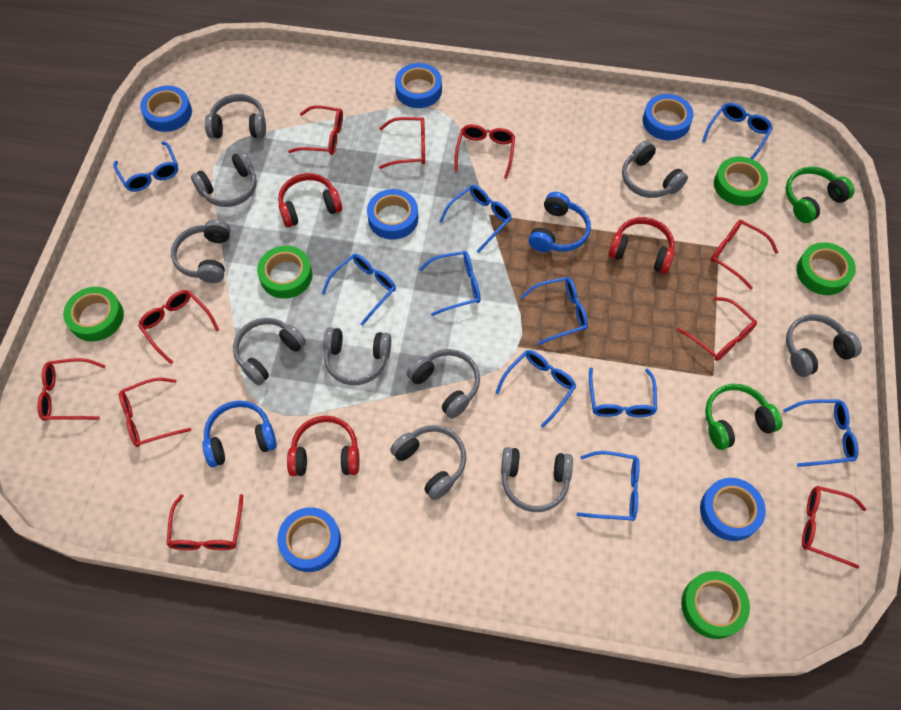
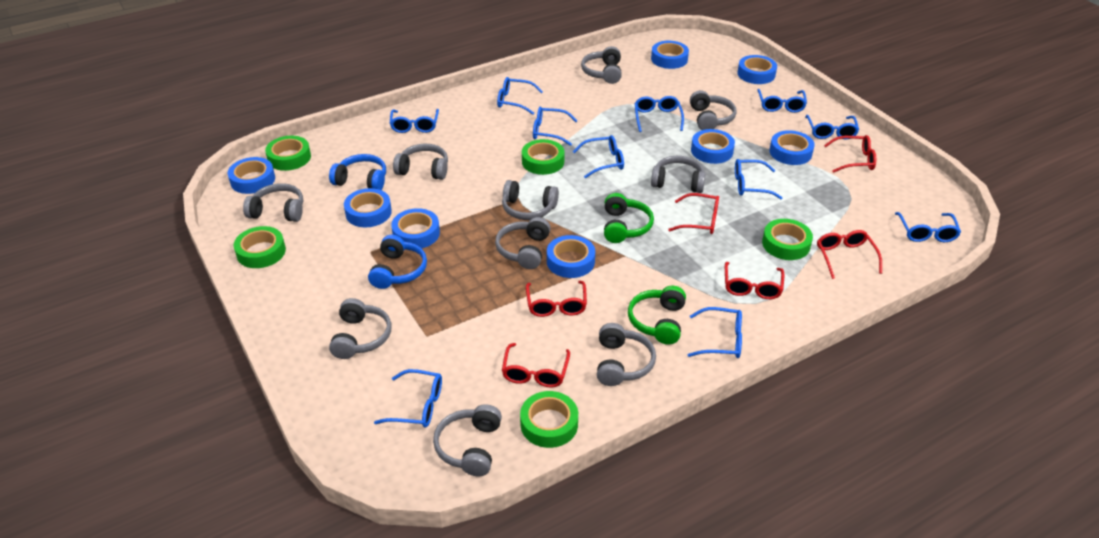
blue glasses: 10 -> 11
blue tape: 6 -> 8
red glasses: 10 -> 6
red headphones: 3 -> 0

